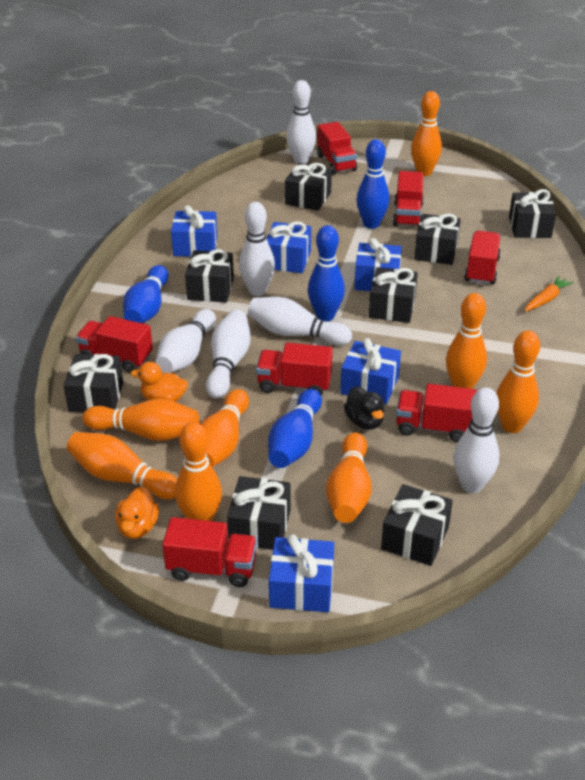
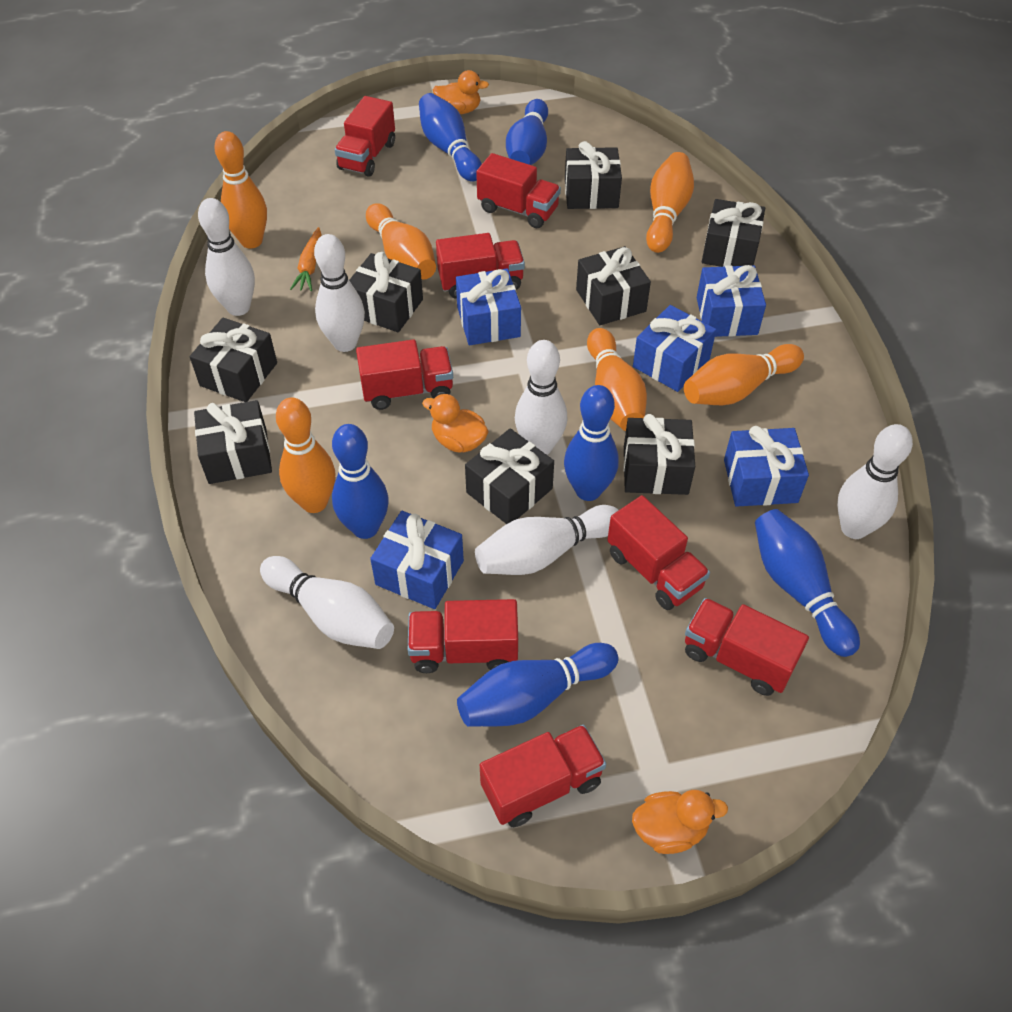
black duck: 1 -> 0
blue bowling pin: 4 -> 6
orange bowling pin: 8 -> 6
orange duck: 2 -> 3
red truck: 7 -> 8

